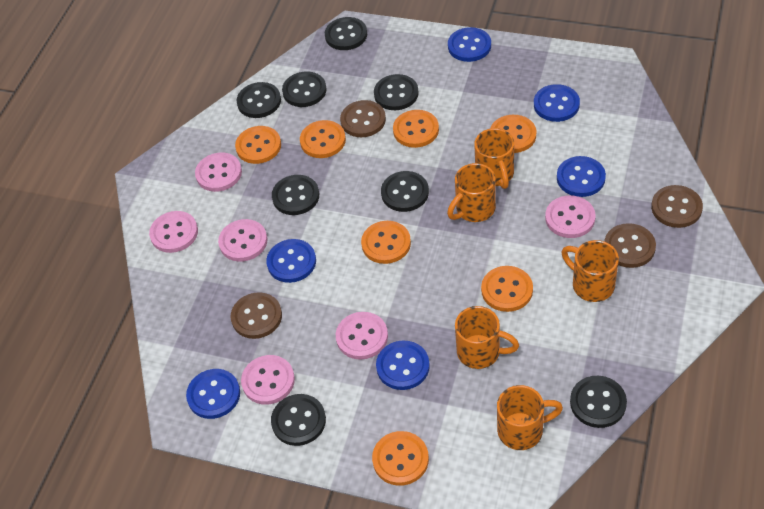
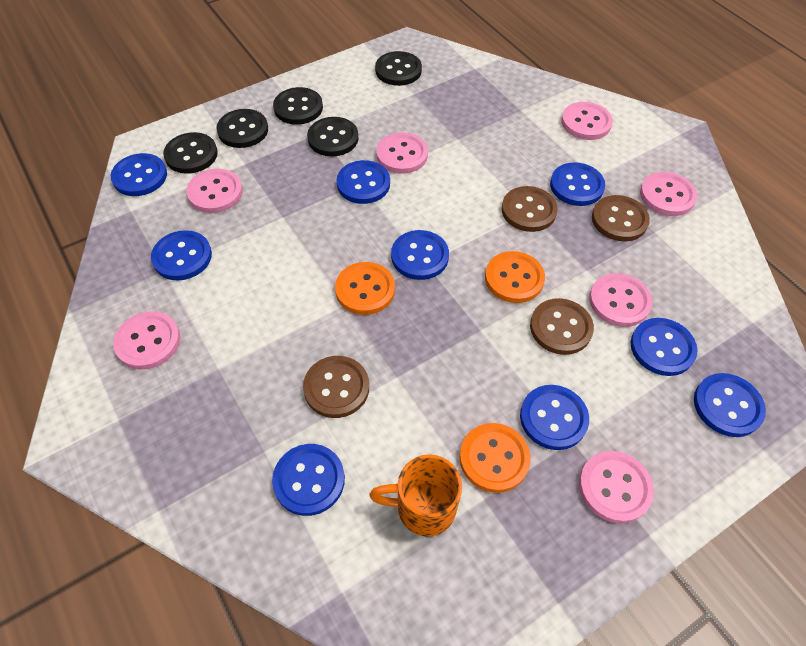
black button: 8 -> 5
blue button: 6 -> 9
orange button: 7 -> 3
orange mug: 5 -> 1
pink button: 6 -> 7

